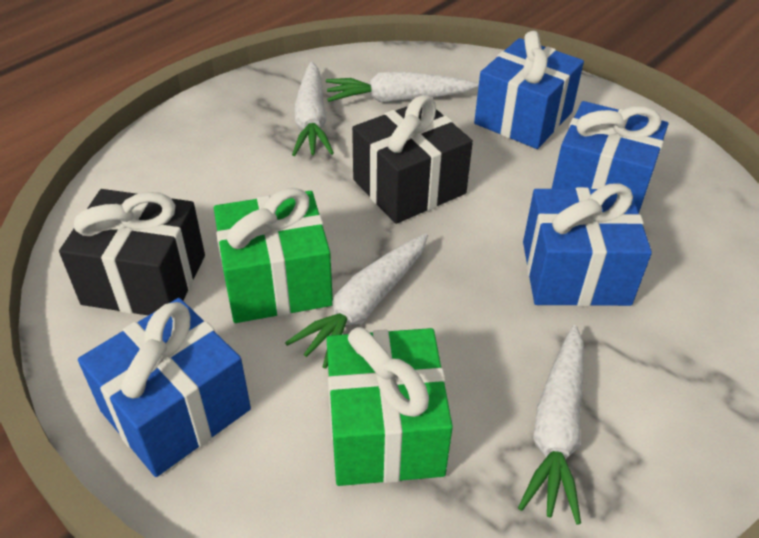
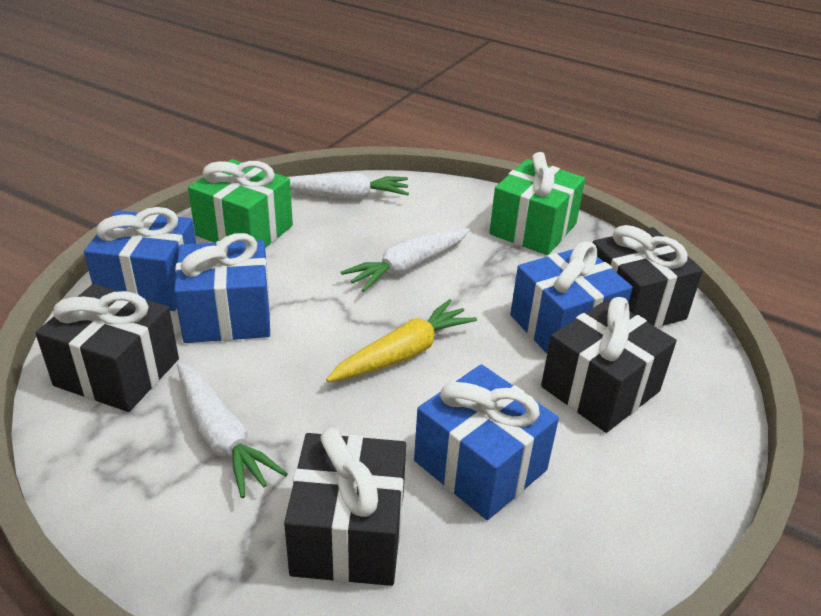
black gift: 2 -> 4
white carrot: 4 -> 3
yellow carrot: 0 -> 1

